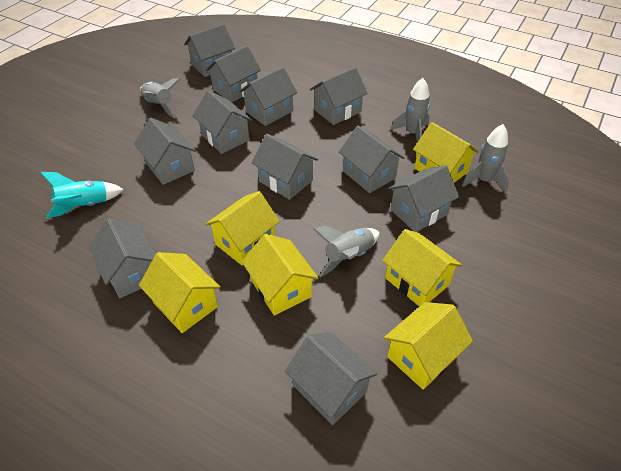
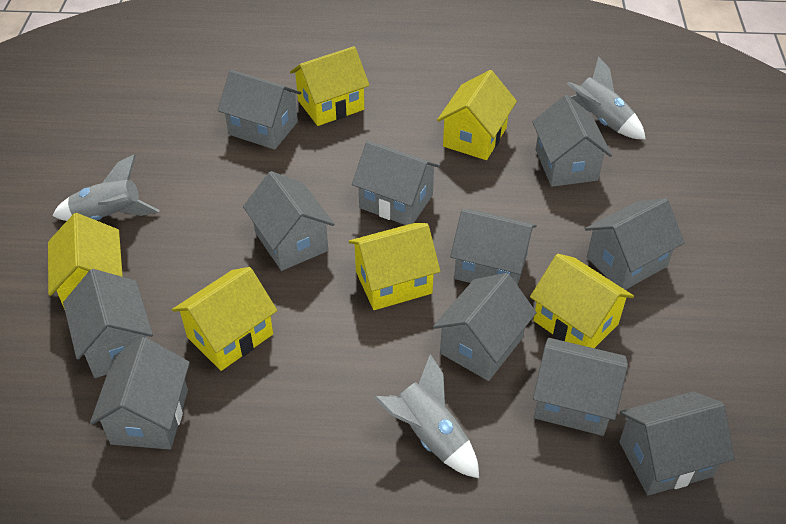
grey rocket: 4 -> 3
turquoise rocket: 1 -> 0

